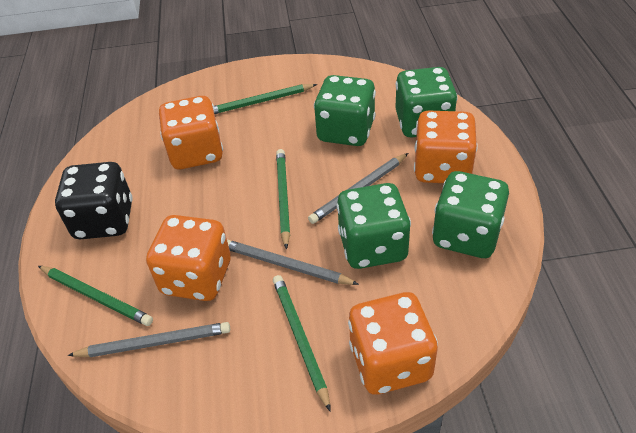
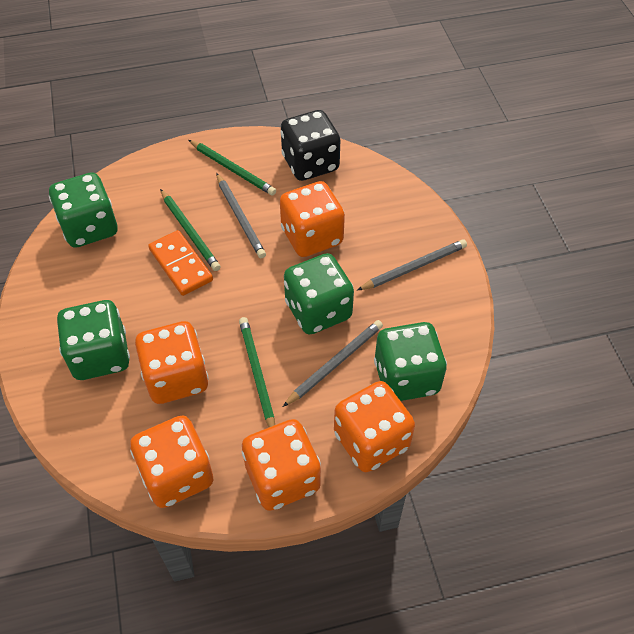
green pencil: 4 -> 3
orange dice: 4 -> 5
orange domino: 0 -> 1

